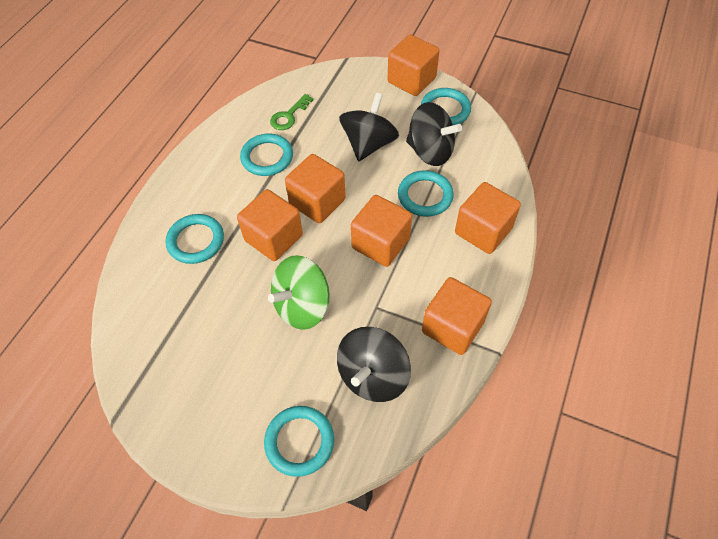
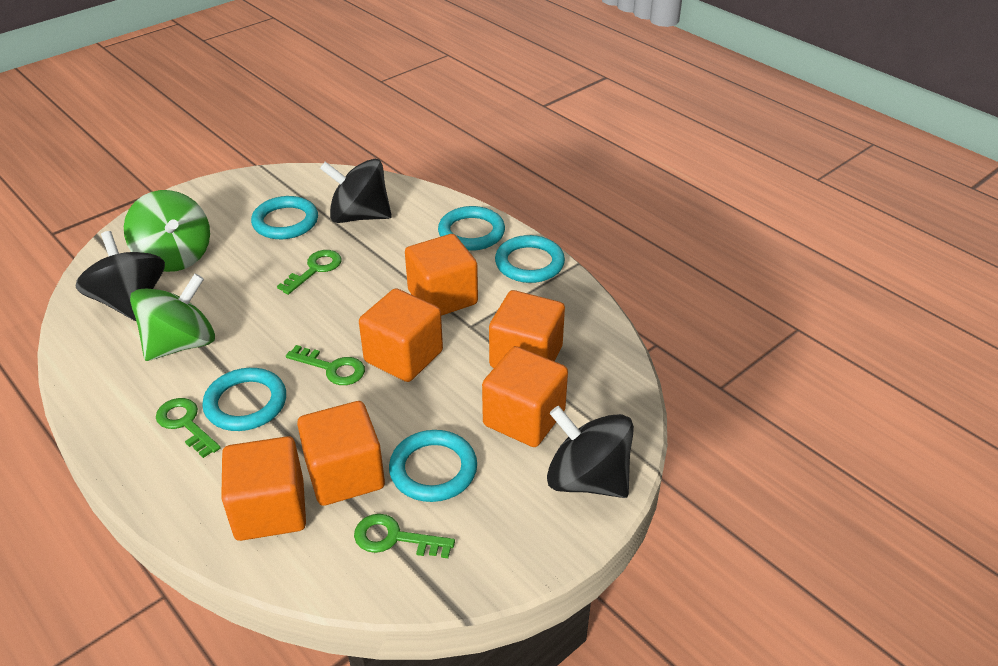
green key: 1 -> 4
green spinning top: 1 -> 2

